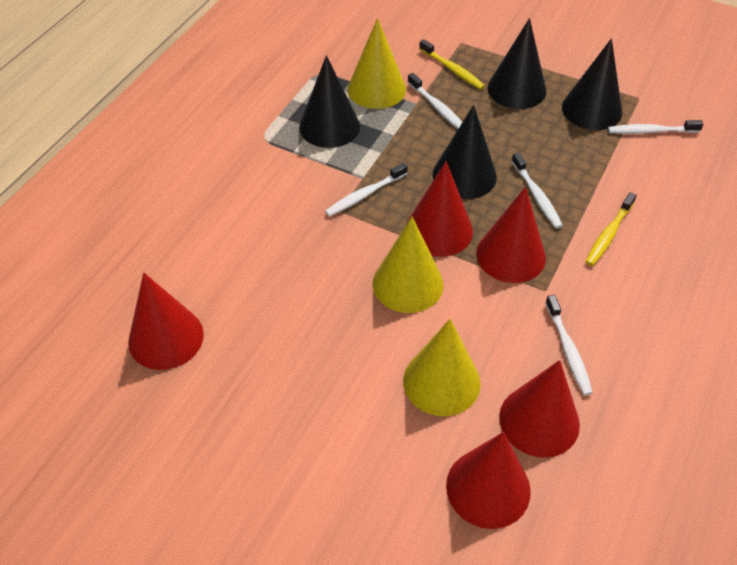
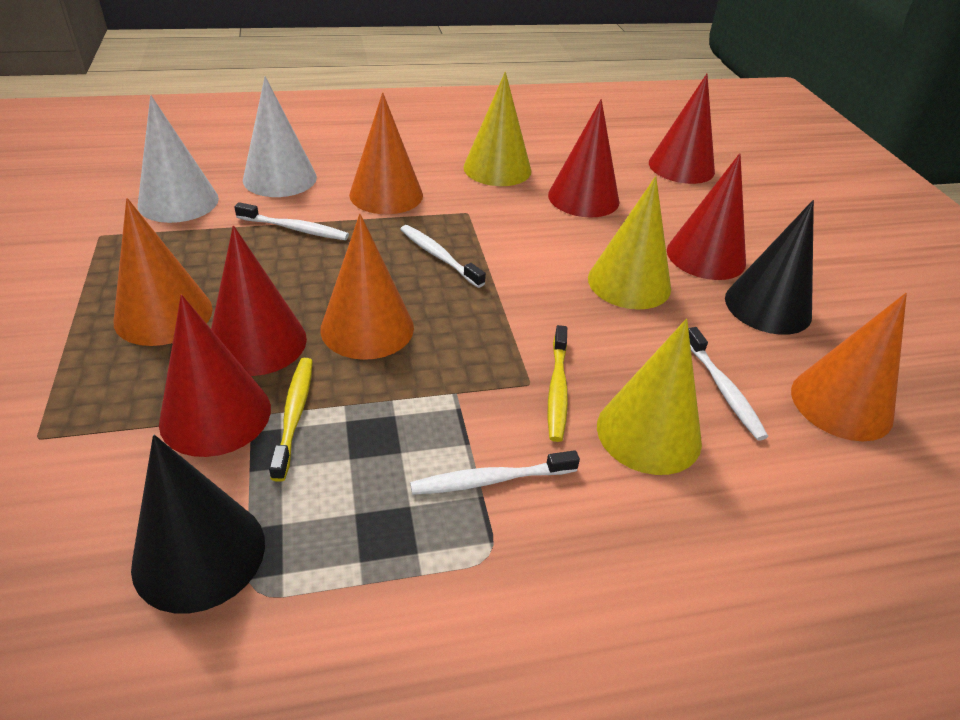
black cone: 4 -> 2
orange cone: 0 -> 4
white cone: 0 -> 2
white toothbrush: 5 -> 4

